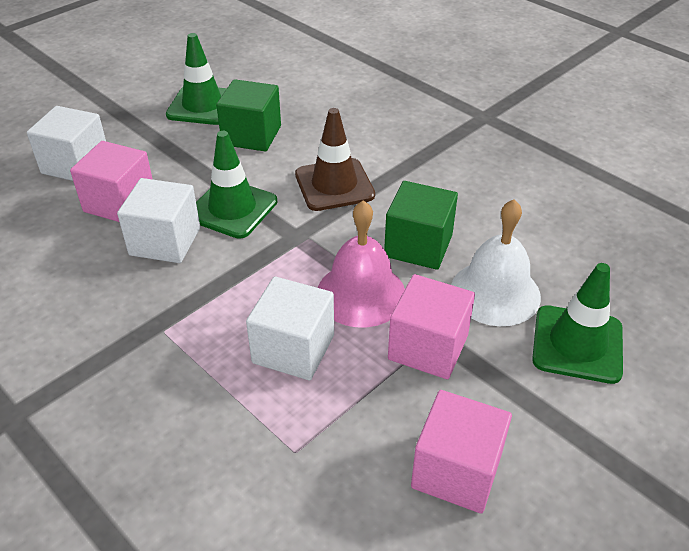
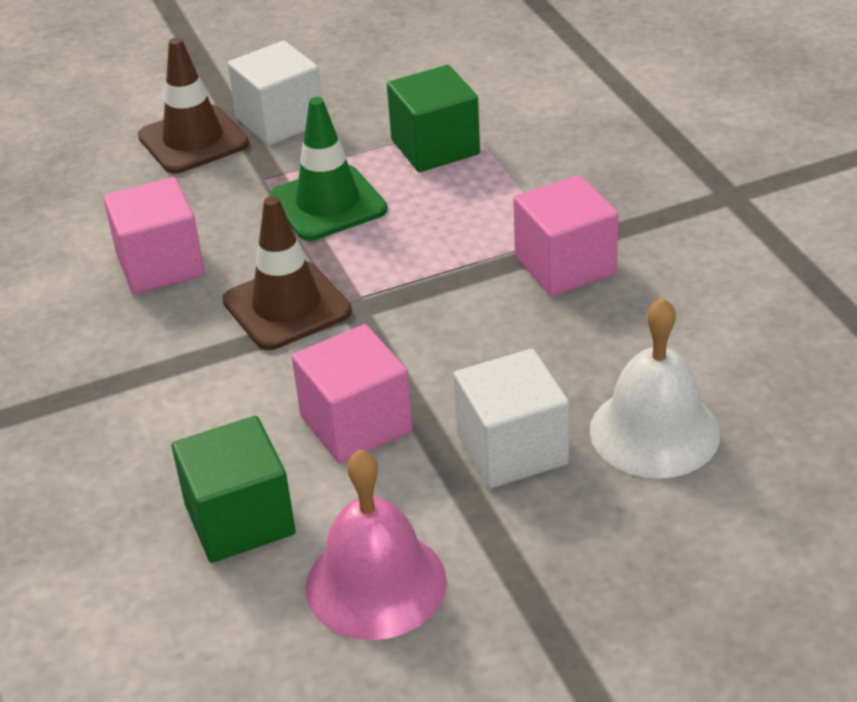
brown traffic cone: 1 -> 2
green traffic cone: 3 -> 1
white cube: 3 -> 2

